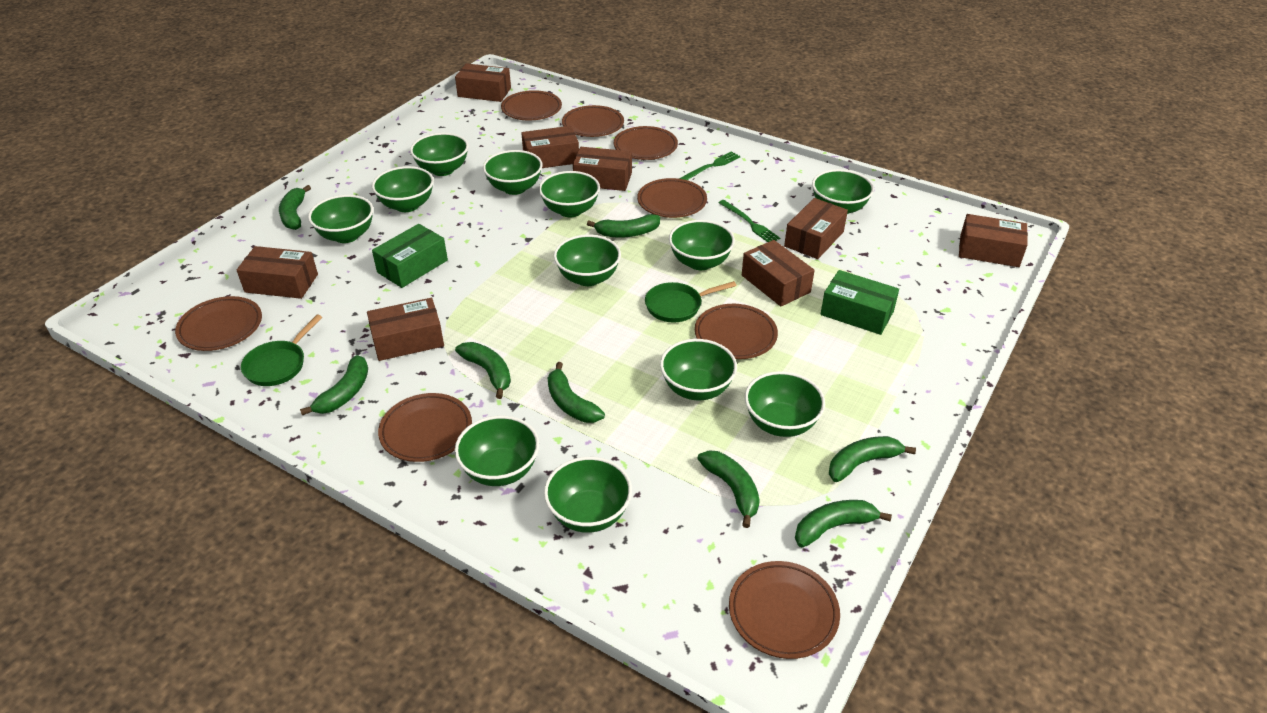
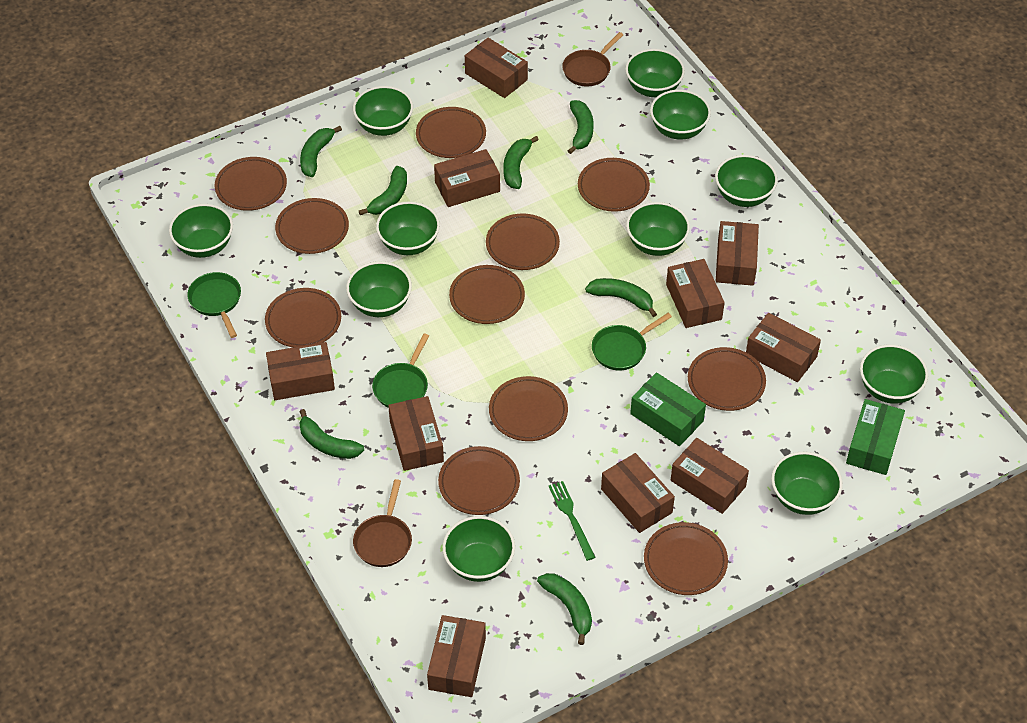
brown box: 8 -> 10
brown pan: 0 -> 2
brown plate: 8 -> 11
green banana: 8 -> 7
green bowl: 12 -> 11
green fork: 2 -> 1
green pan: 2 -> 3

